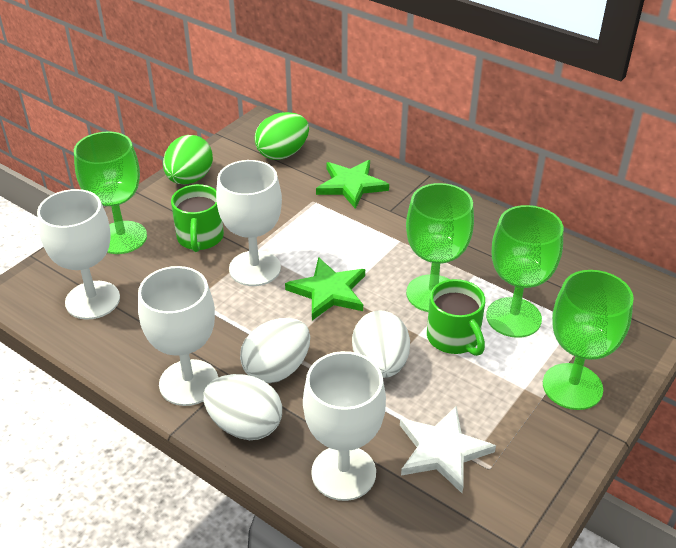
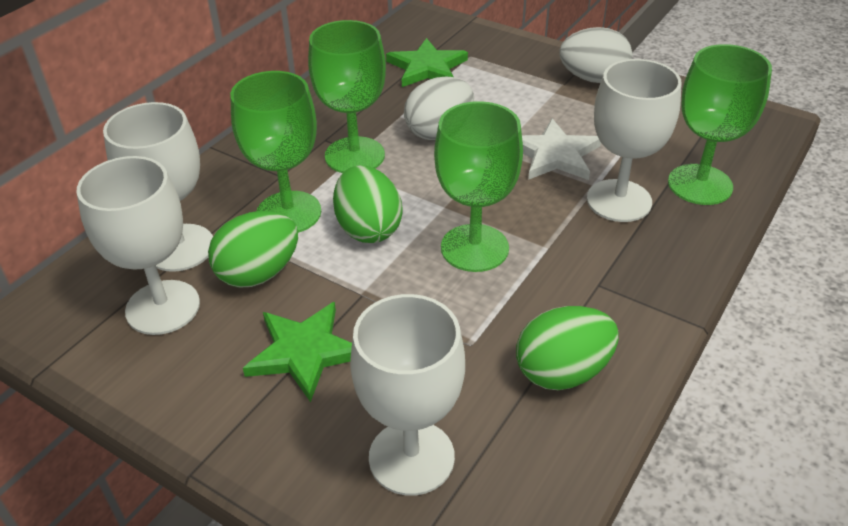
green egg: 2 -> 3
green mug: 2 -> 0
white egg: 3 -> 2

